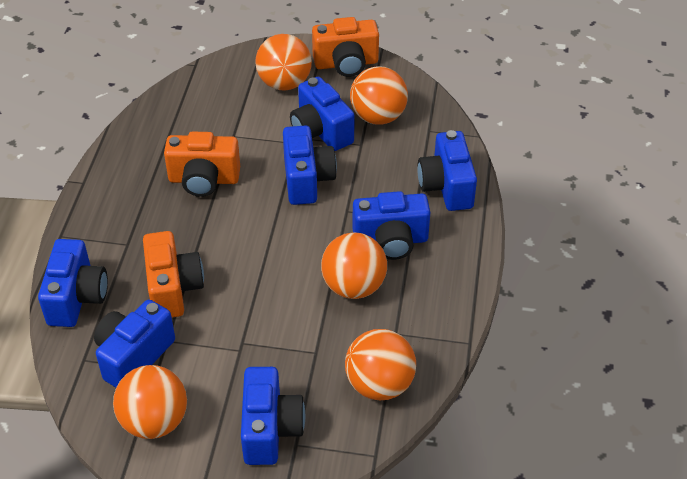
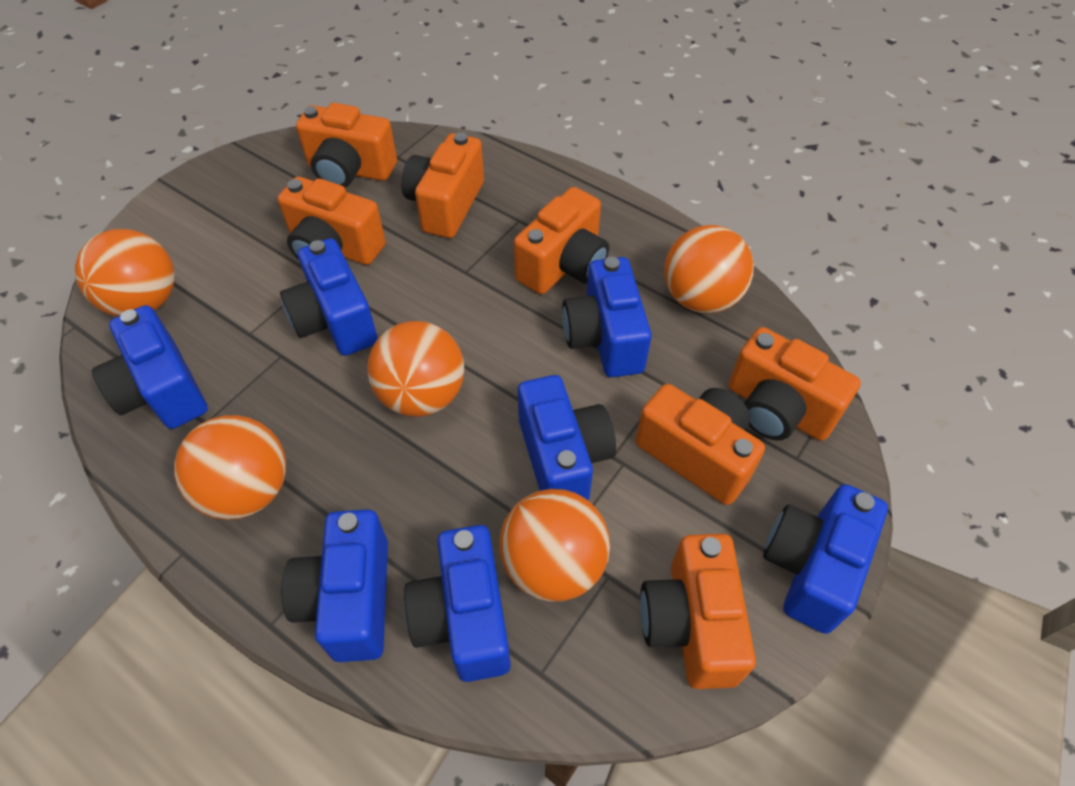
orange camera: 3 -> 7

